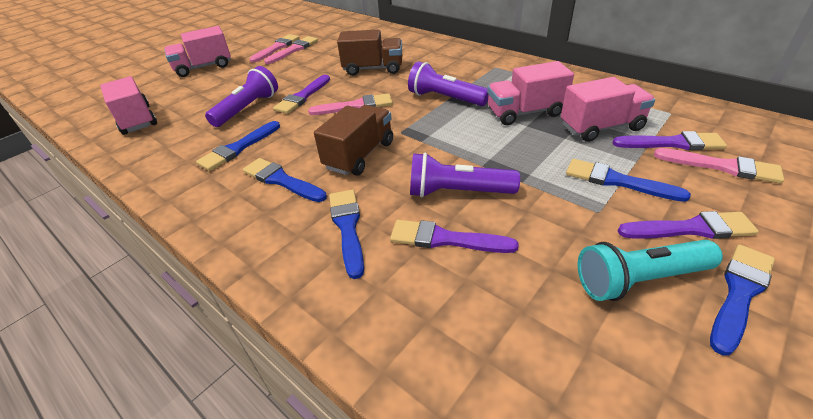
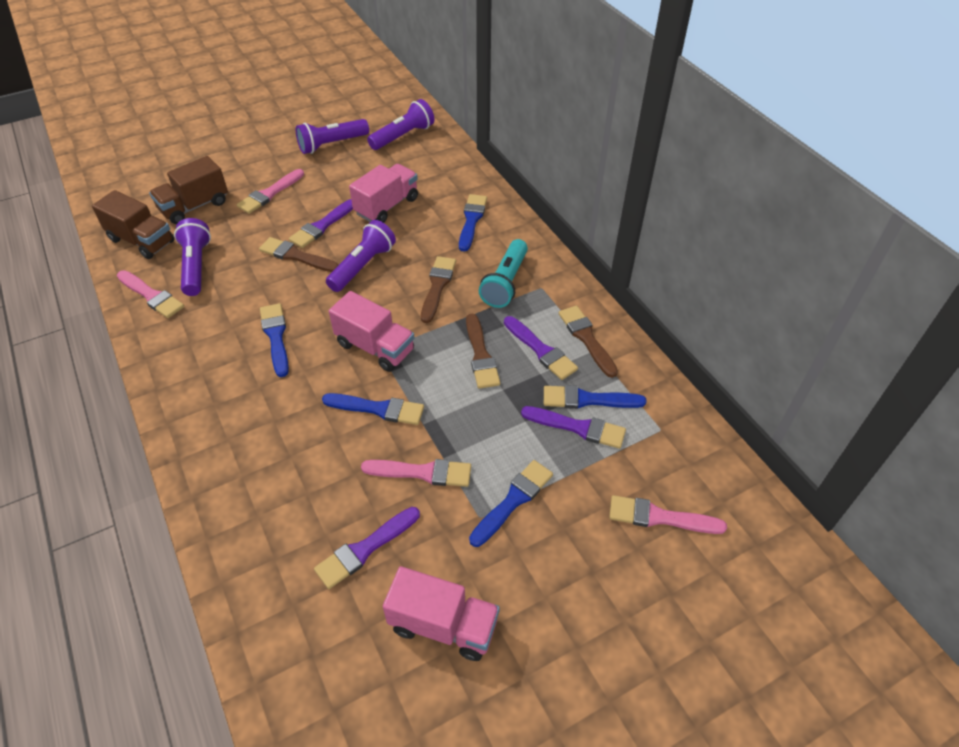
brown brush: 0 -> 4
pink truck: 4 -> 3
purple flashlight: 3 -> 4

